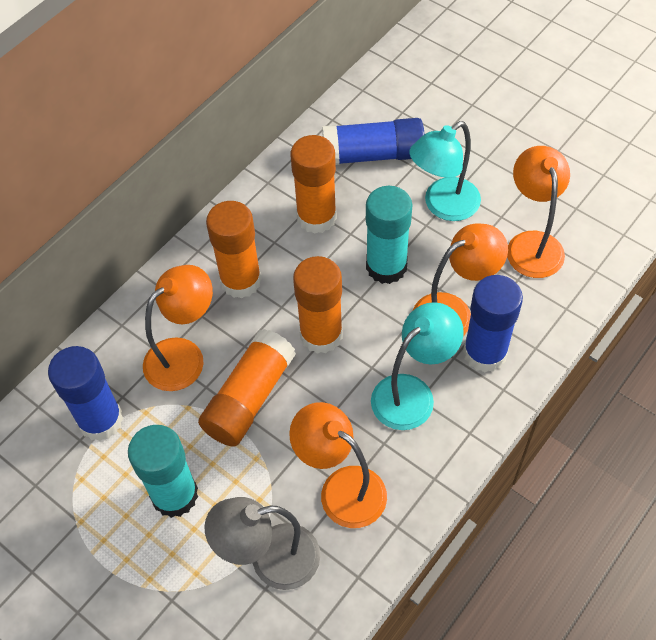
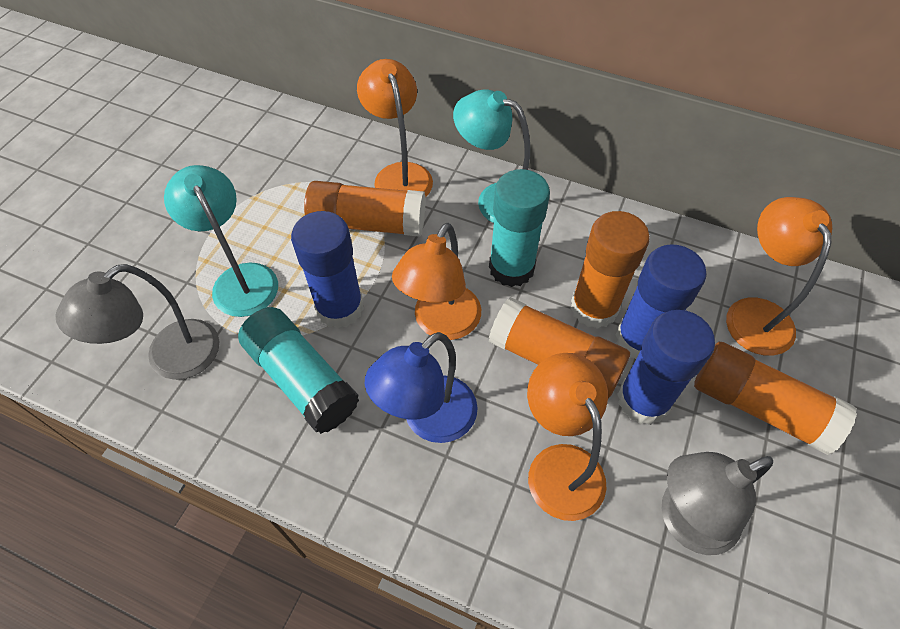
blue lamp: 0 -> 1
grey lamp: 1 -> 2

